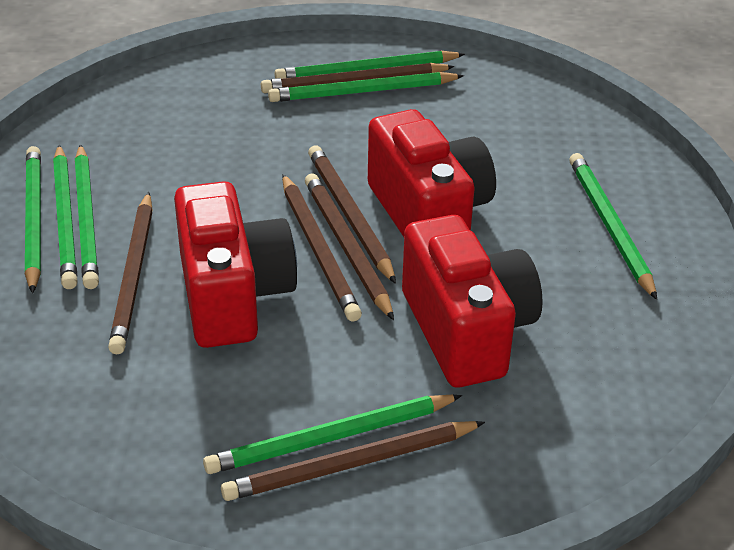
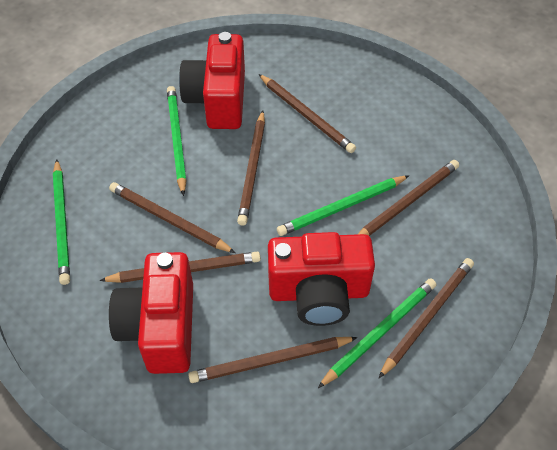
brown pencil: 6 -> 7
green pencil: 7 -> 4

